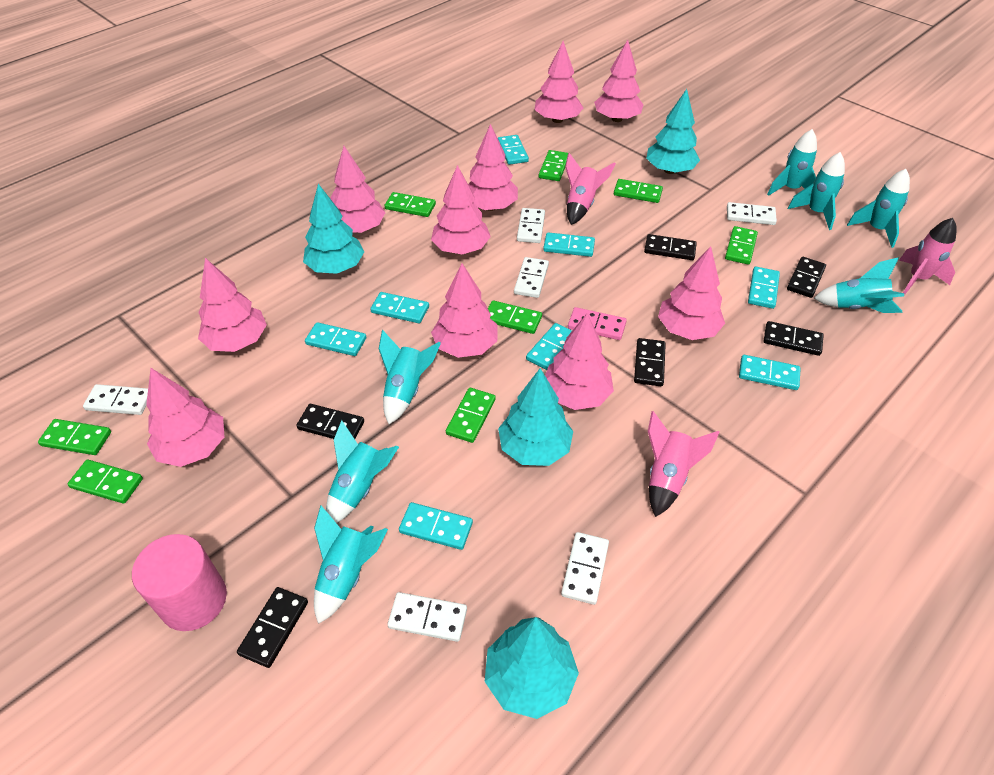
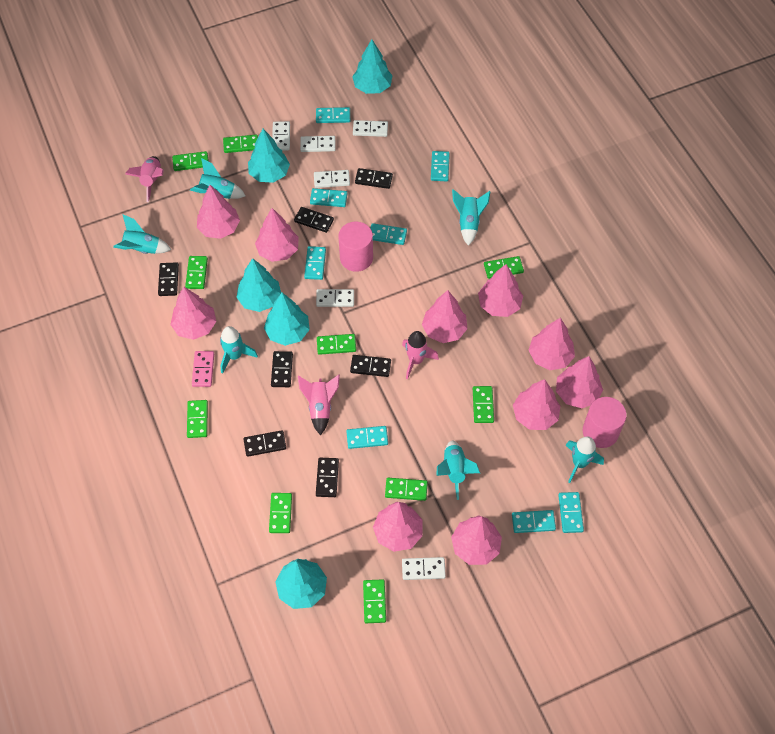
black domino: 6 -> 7
green domino: 8 -> 10
pink cylinder: 1 -> 2
turquoise rocket: 7 -> 6
turquoise tree: 4 -> 5

